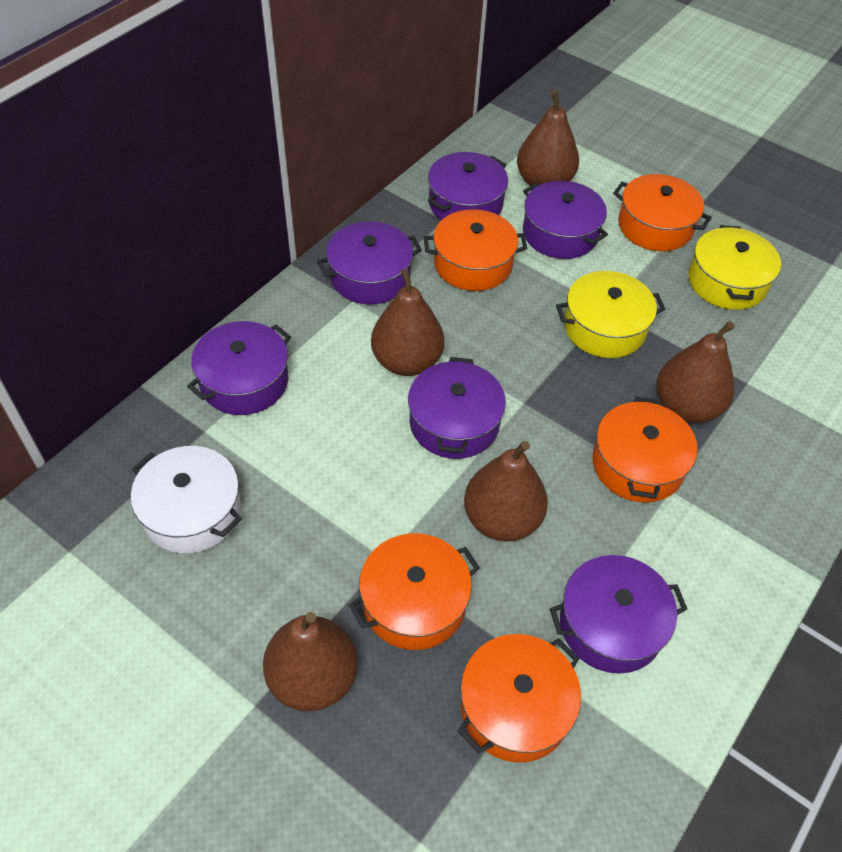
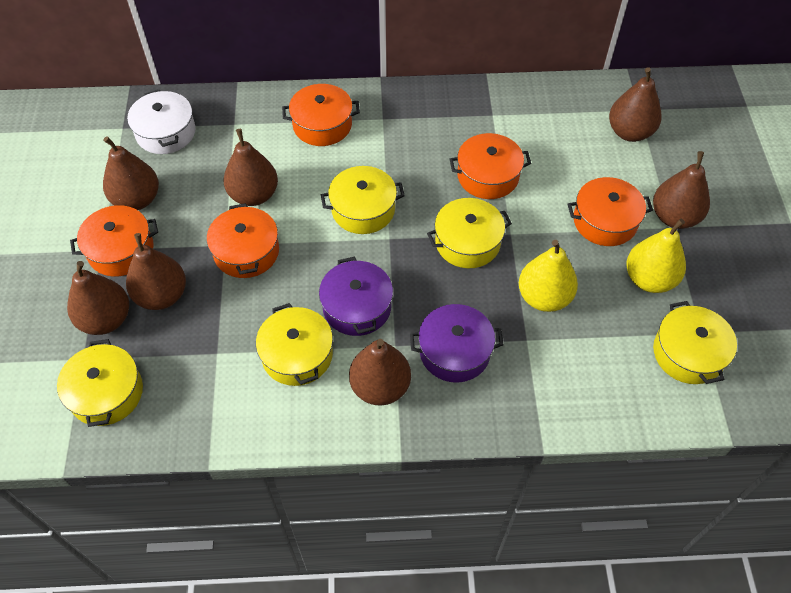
brown pear: 5 -> 7
purple pot: 6 -> 2
yellow pear: 0 -> 2
yellow pot: 2 -> 5

